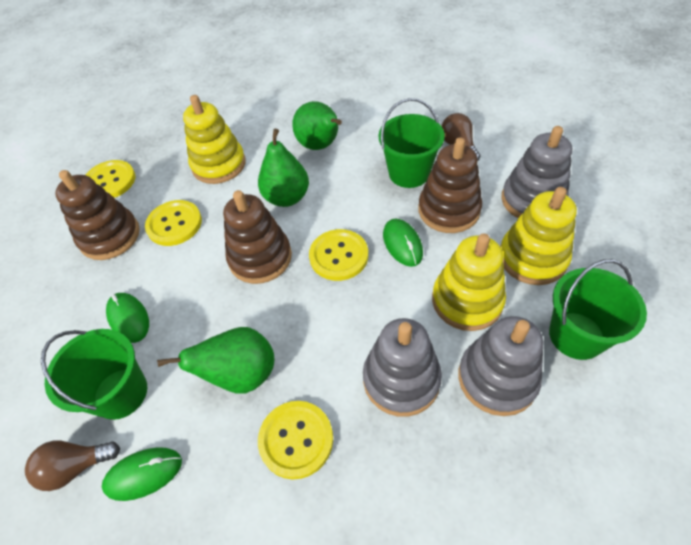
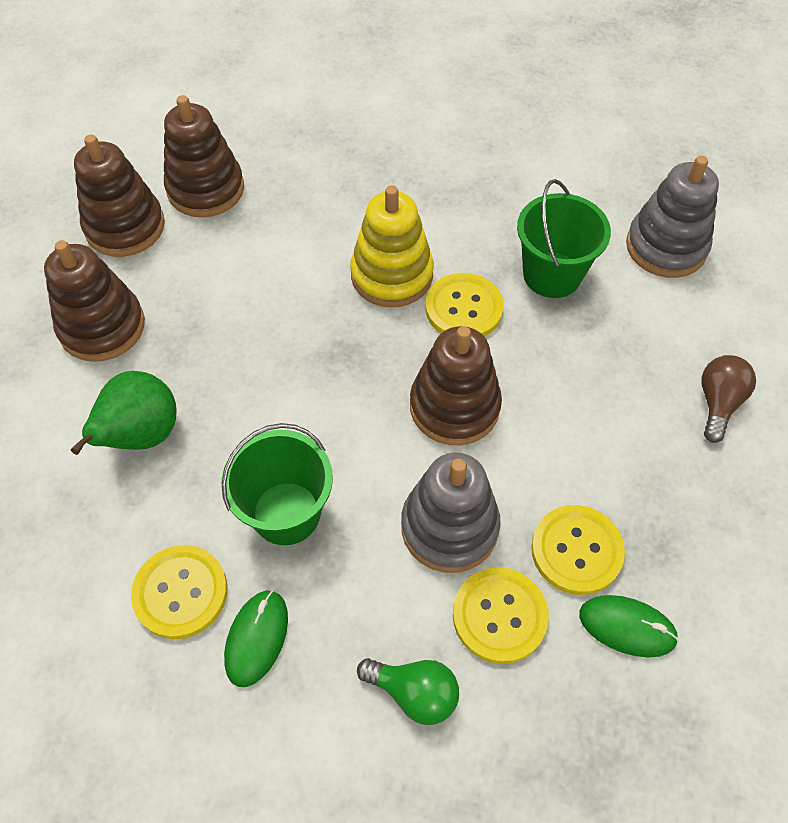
brown light bulb: 2 -> 1
brown stacking toy: 3 -> 4
green bucket: 3 -> 2
green light bulb: 0 -> 1
green mouse: 3 -> 2
green pear: 3 -> 1
grey stacking toy: 3 -> 2
yellow stacking toy: 3 -> 1

